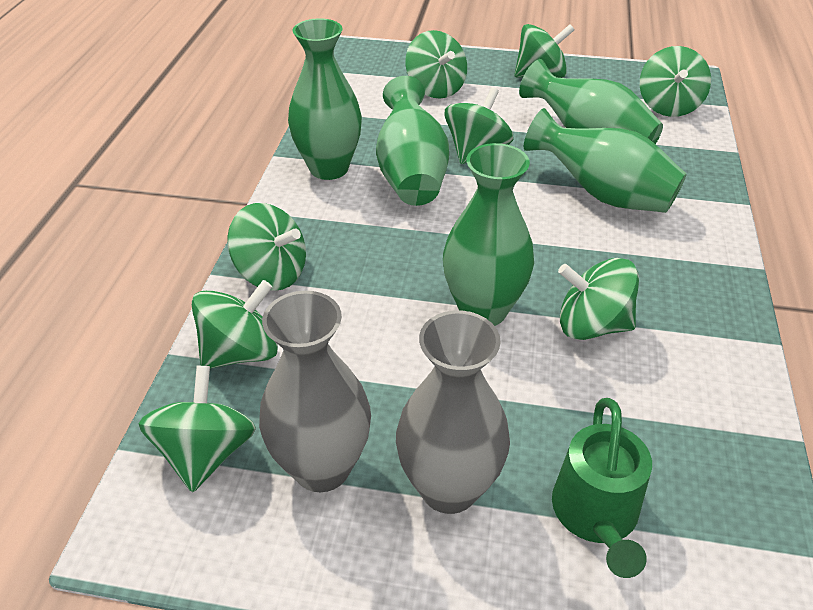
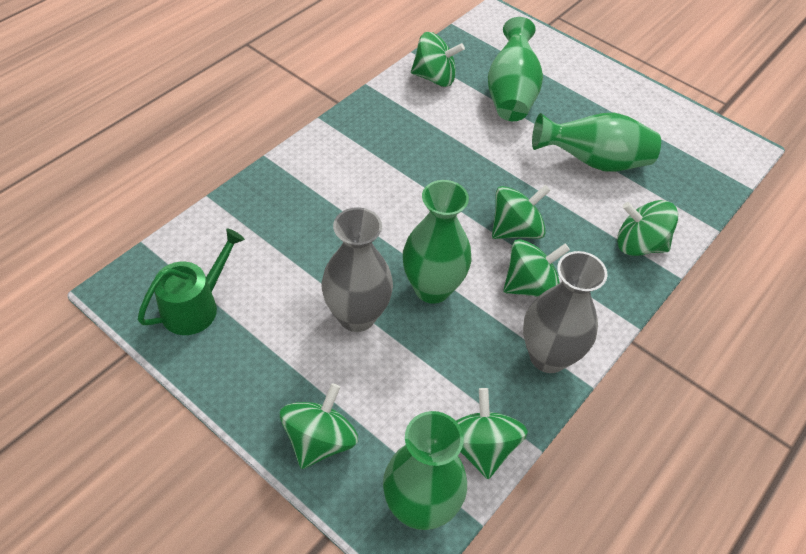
green spinning top: 8 -> 6
green vase: 5 -> 4

